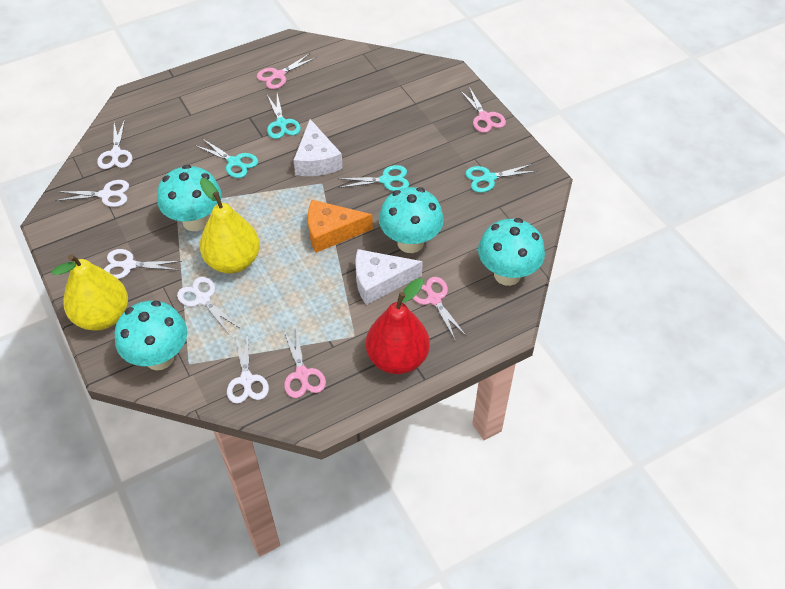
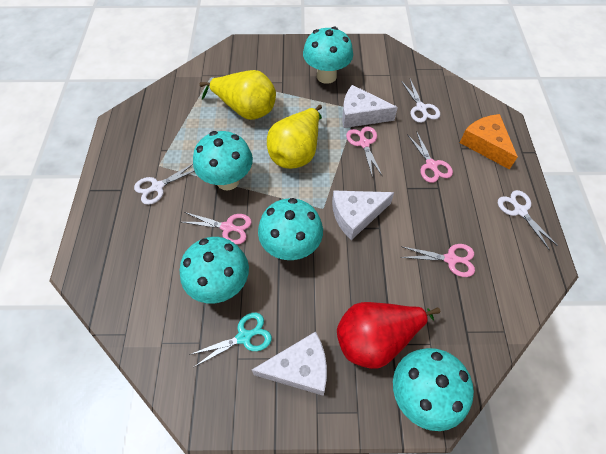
turquoise mushroom: 4 -> 5
turquoise scissors: 4 -> 1
white cheese: 2 -> 3
white scissors: 5 -> 3

